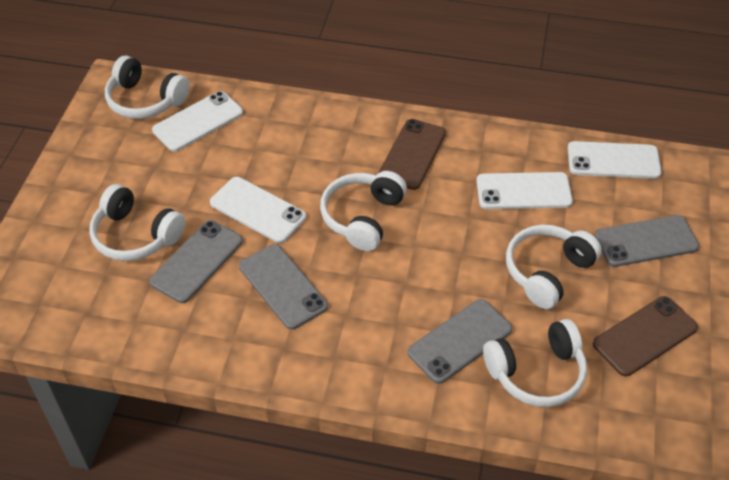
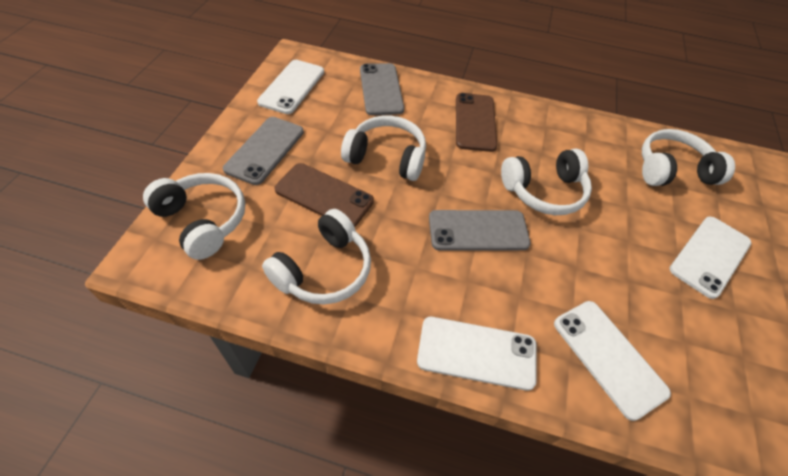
grey phone: 4 -> 3

